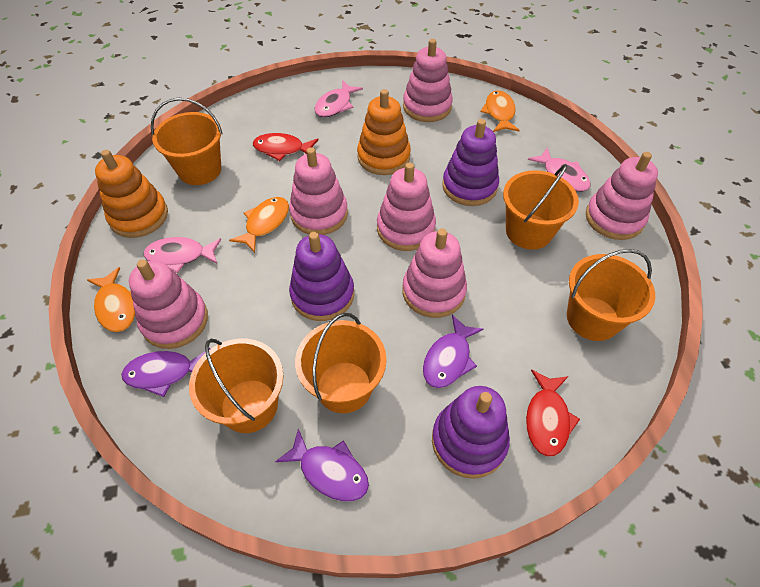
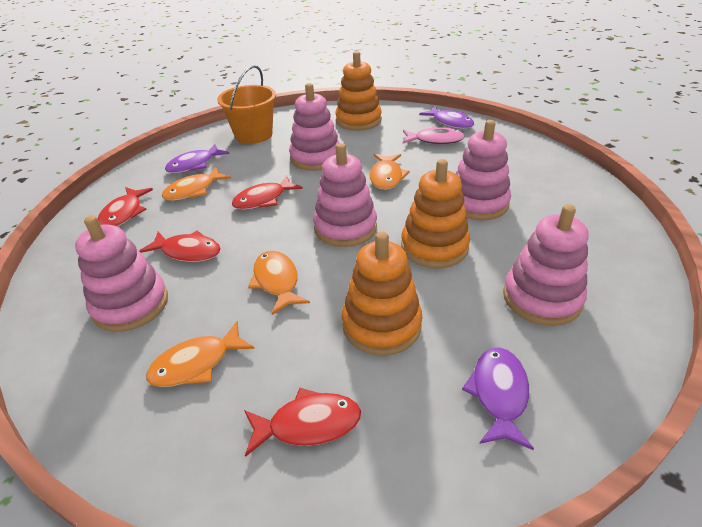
orange bucket: 5 -> 1
orange fish: 3 -> 4
orange stacking toy: 2 -> 3
pink fish: 3 -> 1
pink stacking toy: 6 -> 5
purple stacking toy: 3 -> 0
red fish: 2 -> 4

